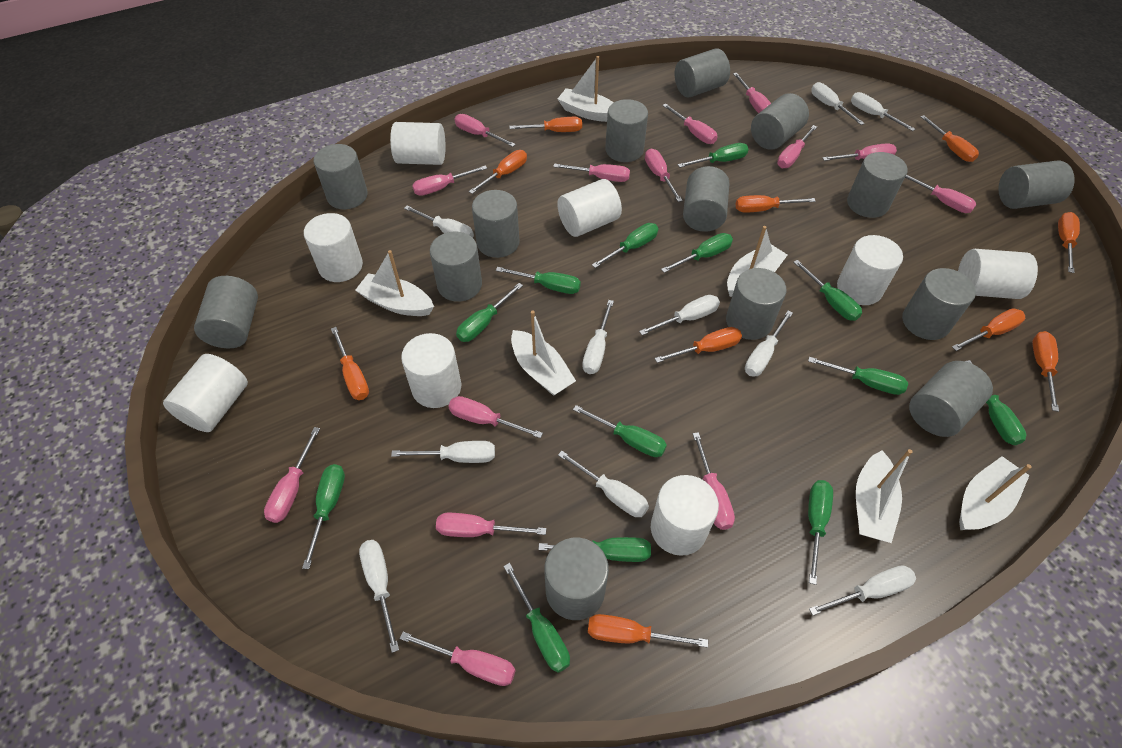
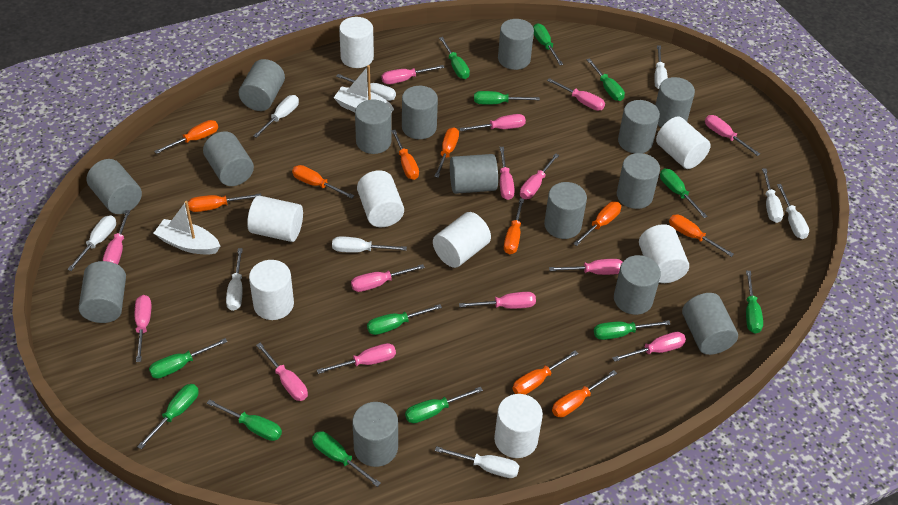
grey cylinder: 14 -> 15
white boat: 6 -> 2
white screwdriver: 10 -> 9

